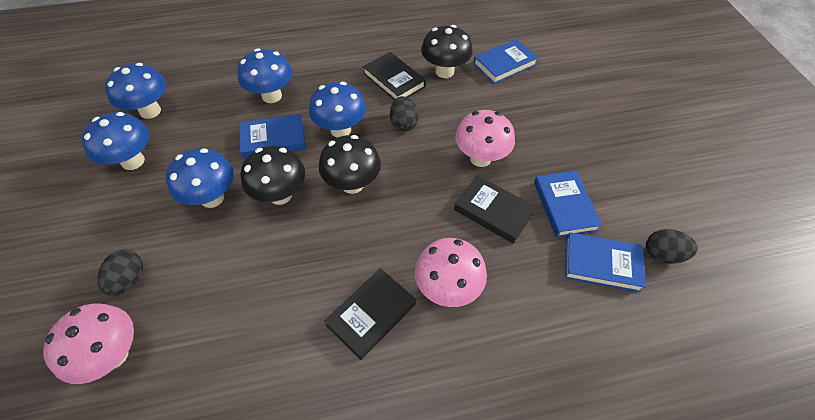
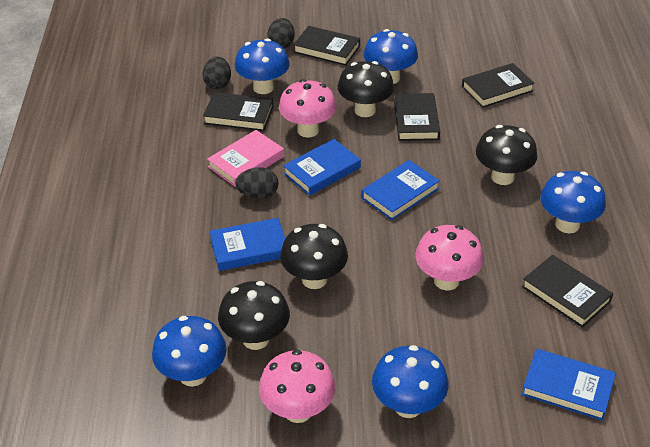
black book: 3 -> 5
black mushroom: 3 -> 4
pink book: 0 -> 1

